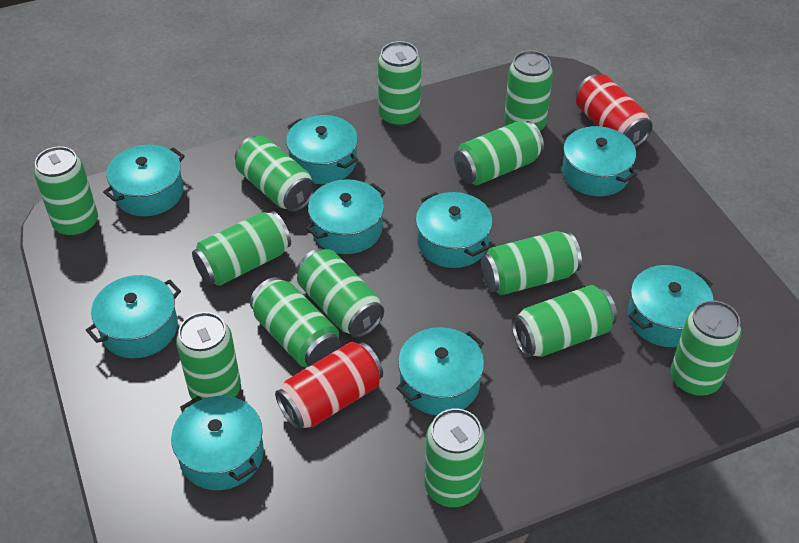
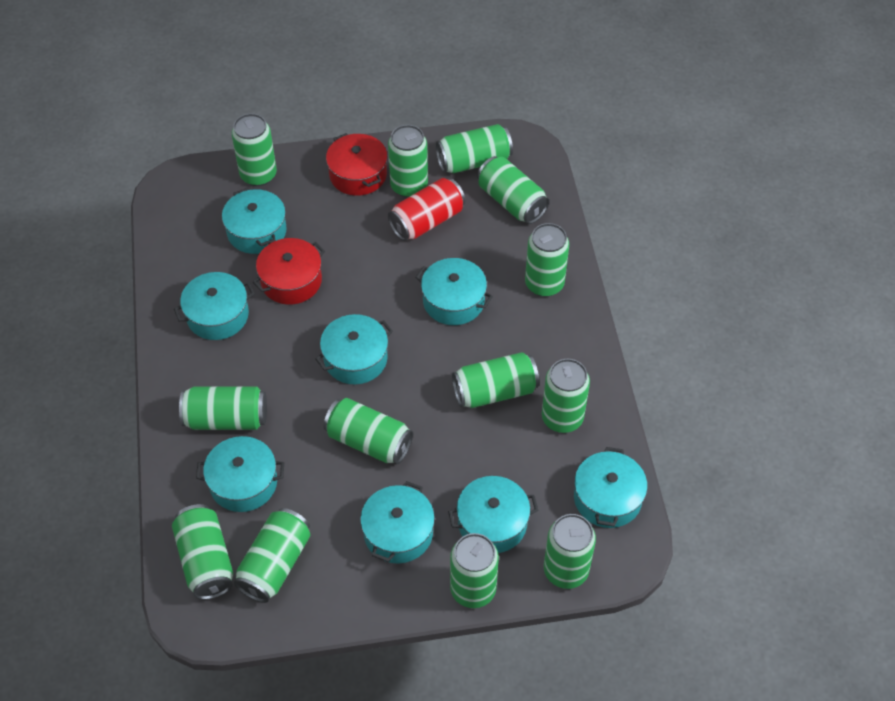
red can: 2 -> 1
red pot: 0 -> 2
turquoise pot: 9 -> 8

